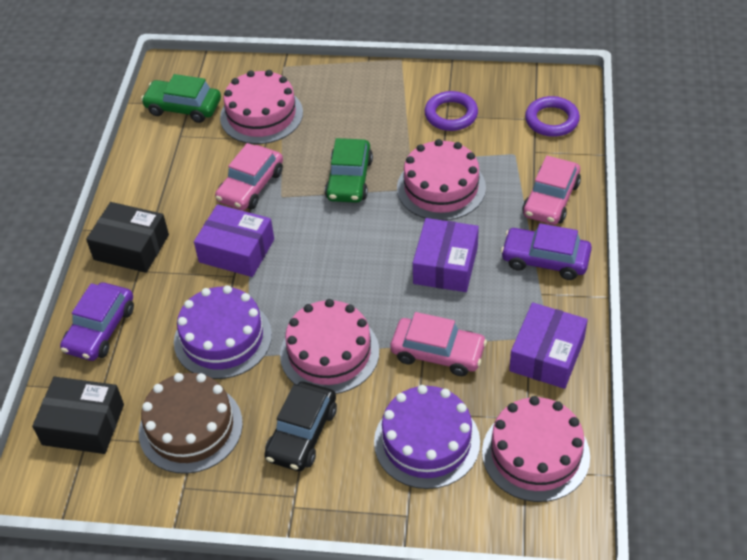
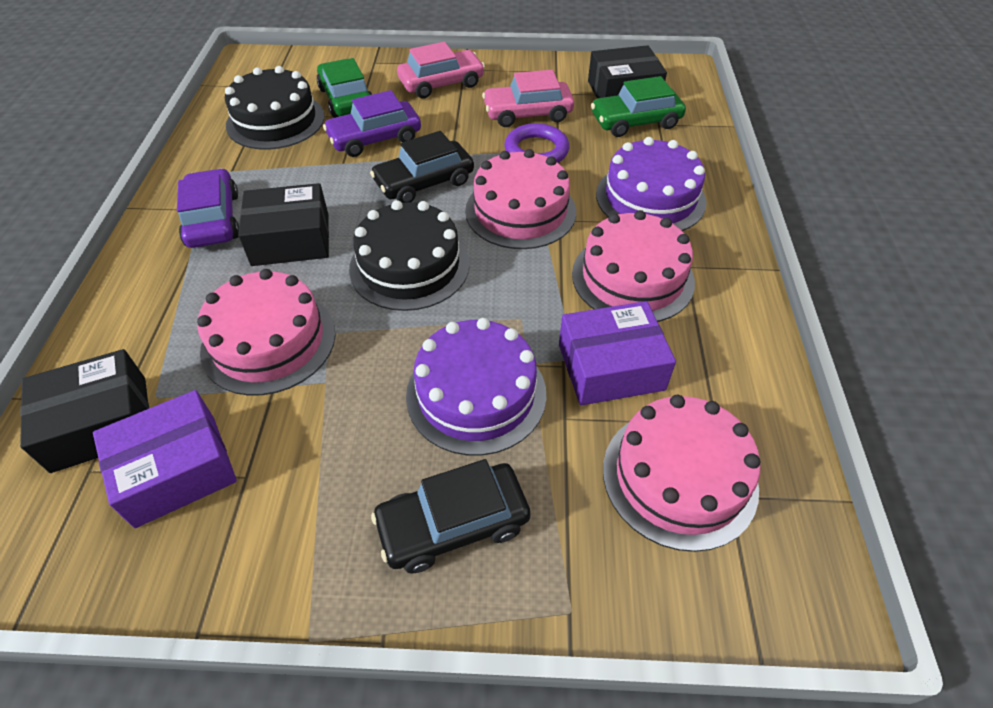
black box: 2 -> 3
black cake: 0 -> 2
black car: 1 -> 2
brown cake: 1 -> 0
pink car: 3 -> 2
purple box: 3 -> 2
purple ring: 2 -> 1

